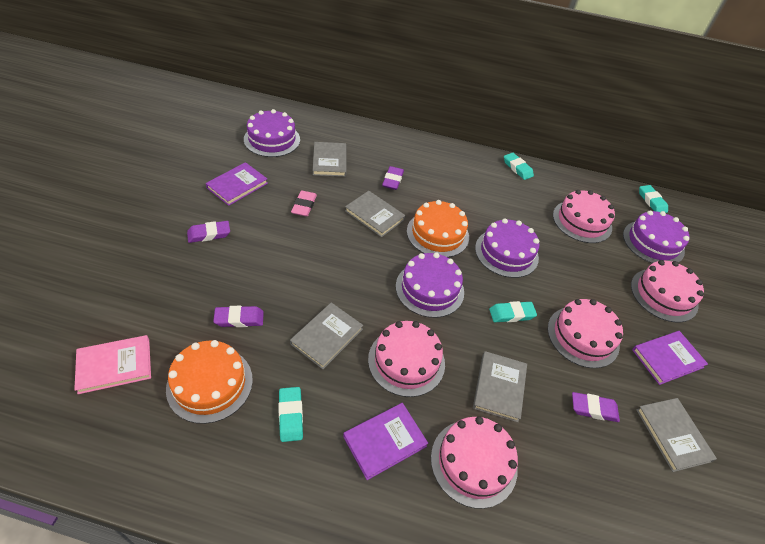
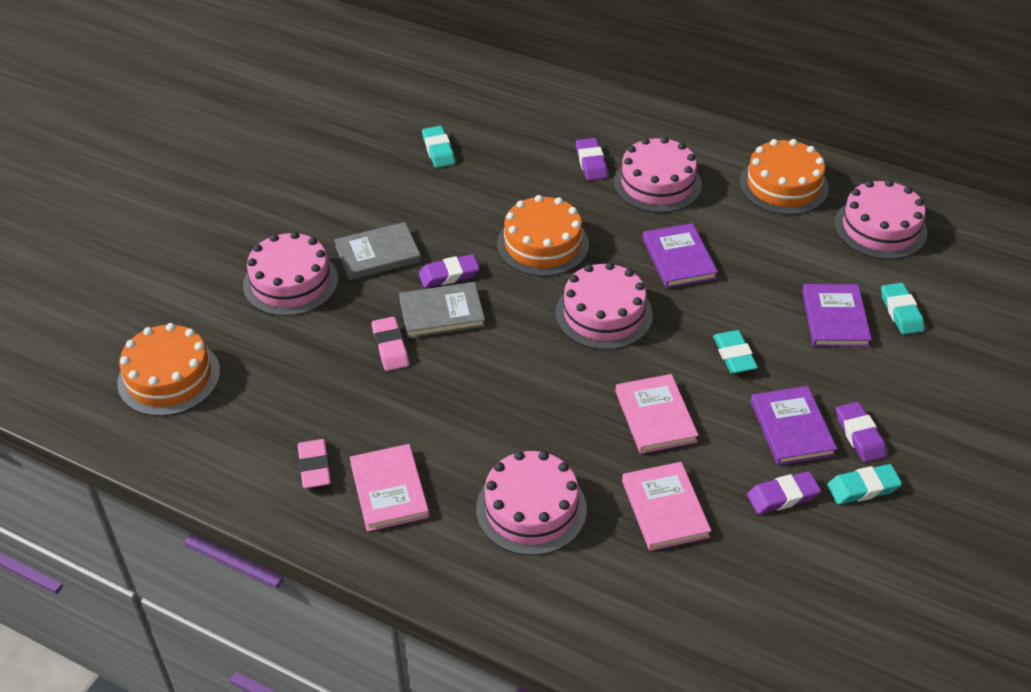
grey book: 5 -> 2
orange cake: 2 -> 3
pink book: 1 -> 3
pink eraser: 1 -> 2
purple cake: 4 -> 0

